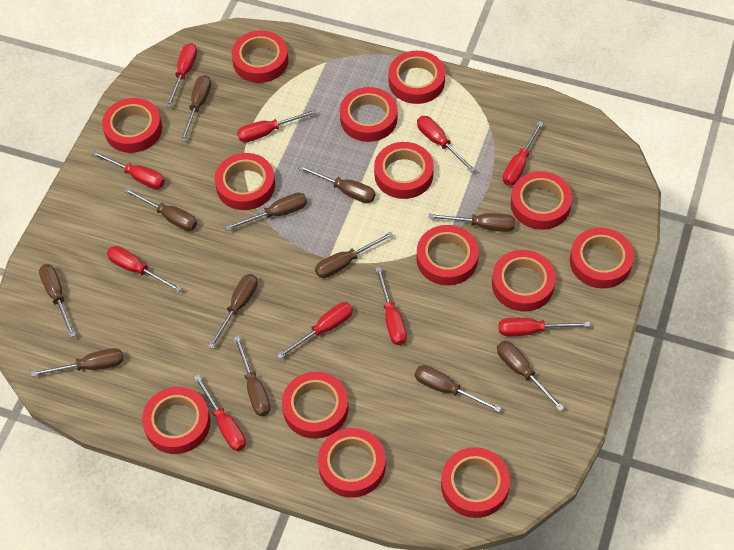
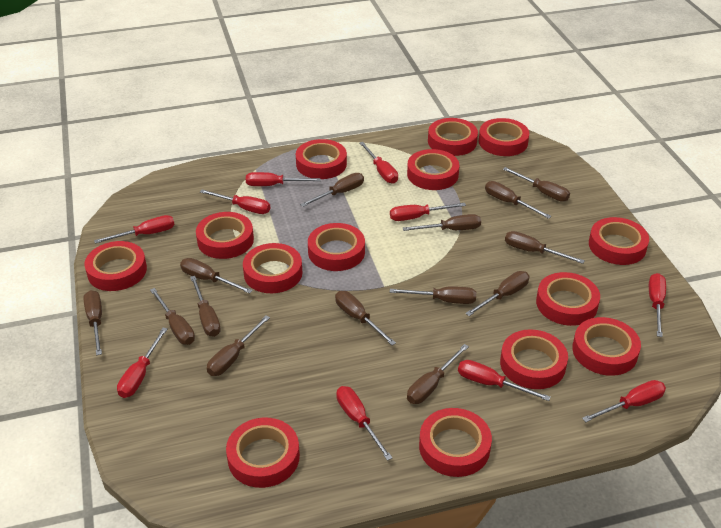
brown screwdriver: 12 -> 14

